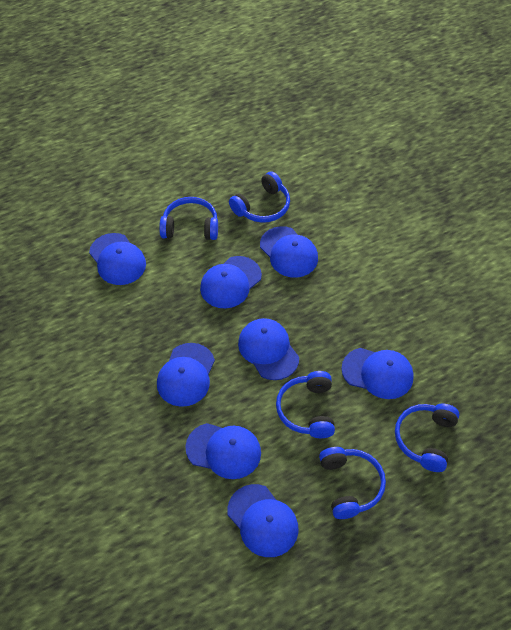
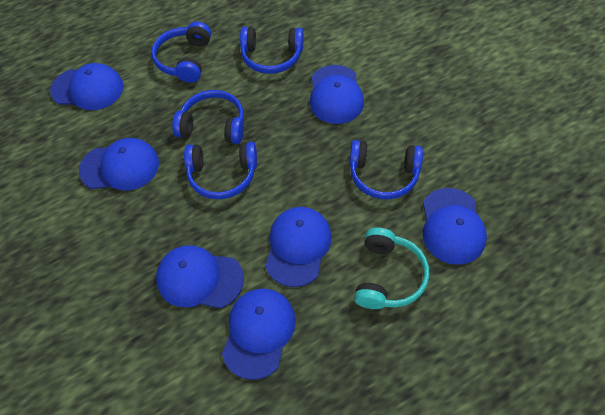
blue cap: 8 -> 7
turquoise headphones: 0 -> 1

